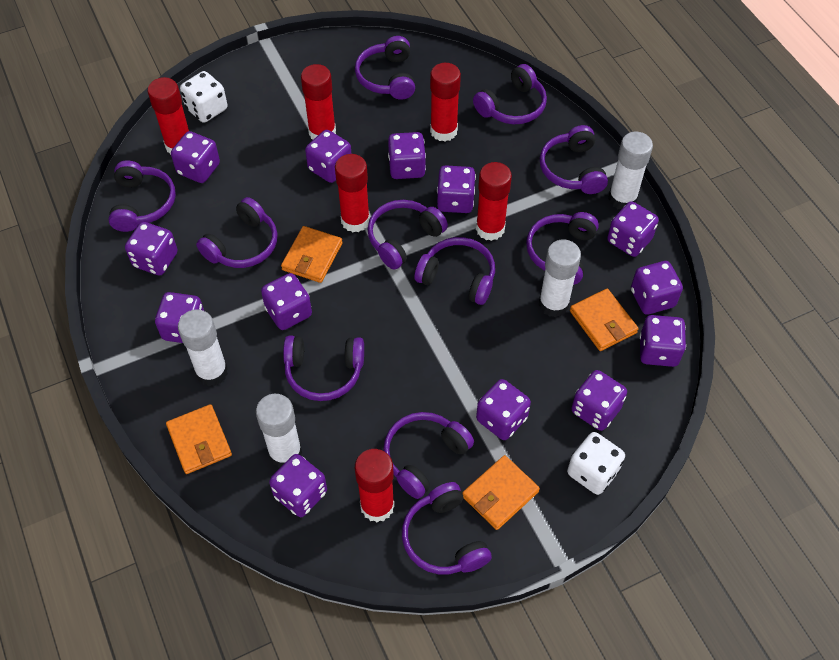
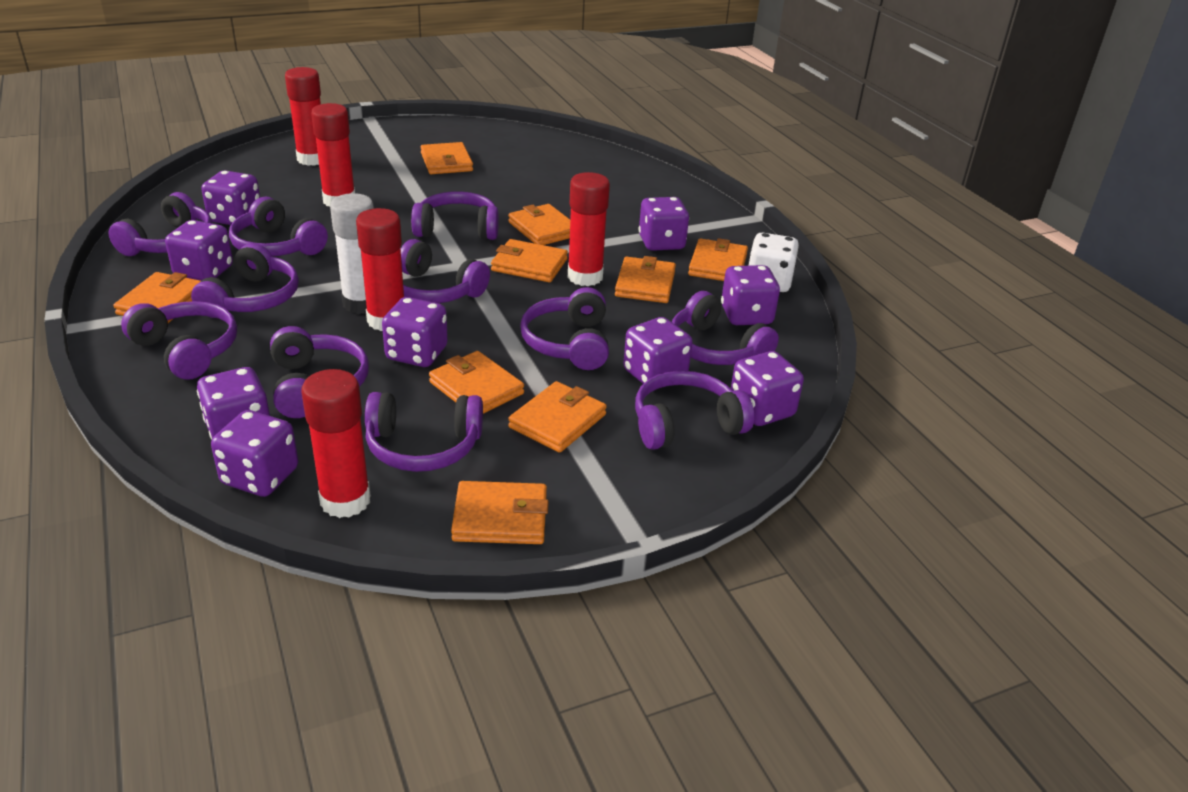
orange wallet: 4 -> 9
purple dice: 13 -> 9
red glue stick: 6 -> 5
white dice: 2 -> 1
white glue stick: 4 -> 1

